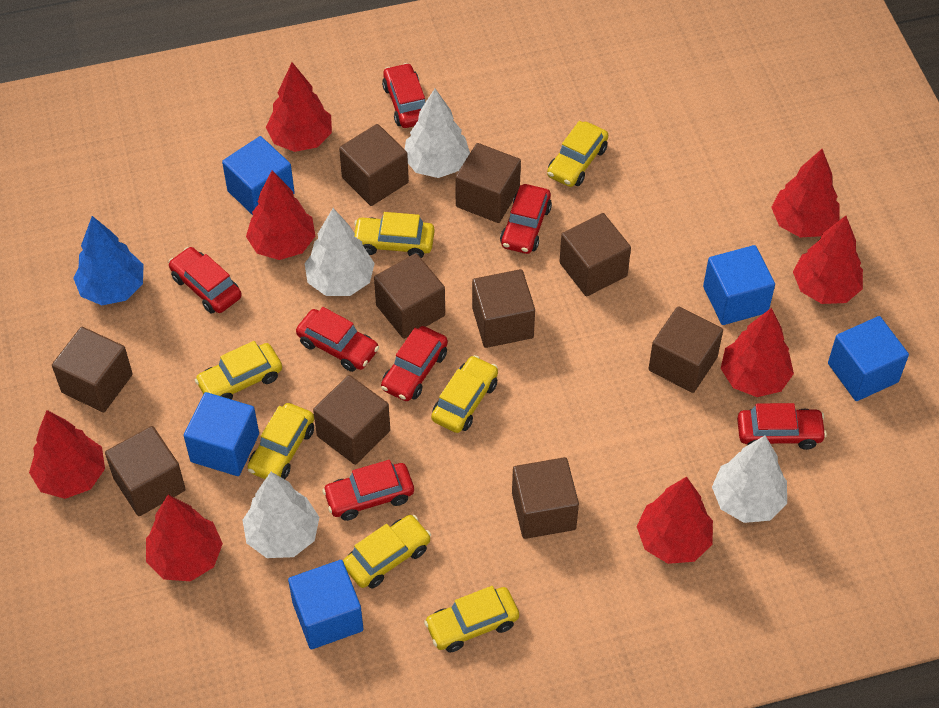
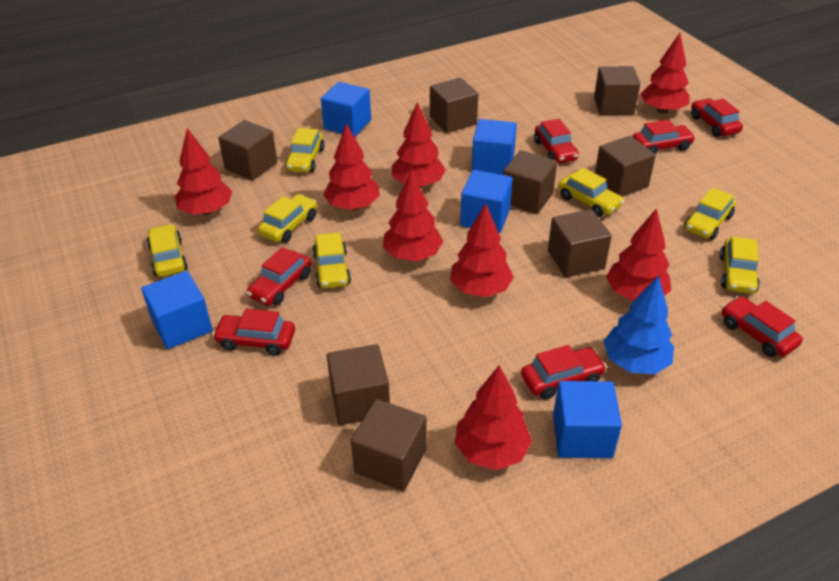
brown cube: 10 -> 8
white tree: 4 -> 0

